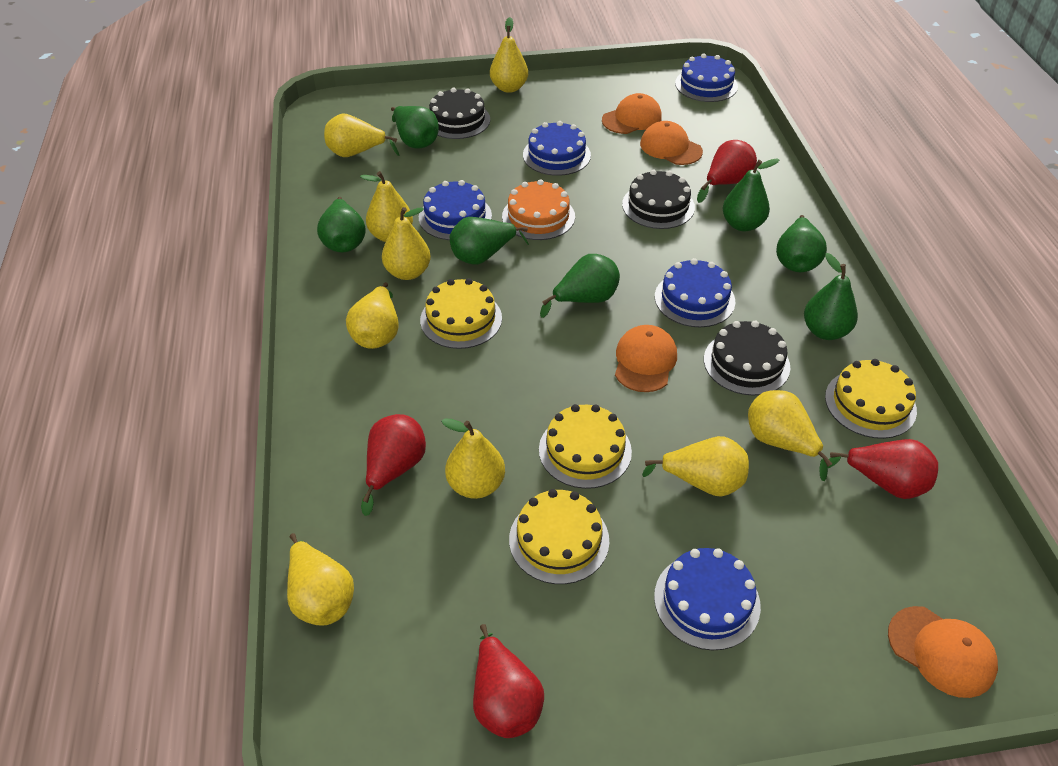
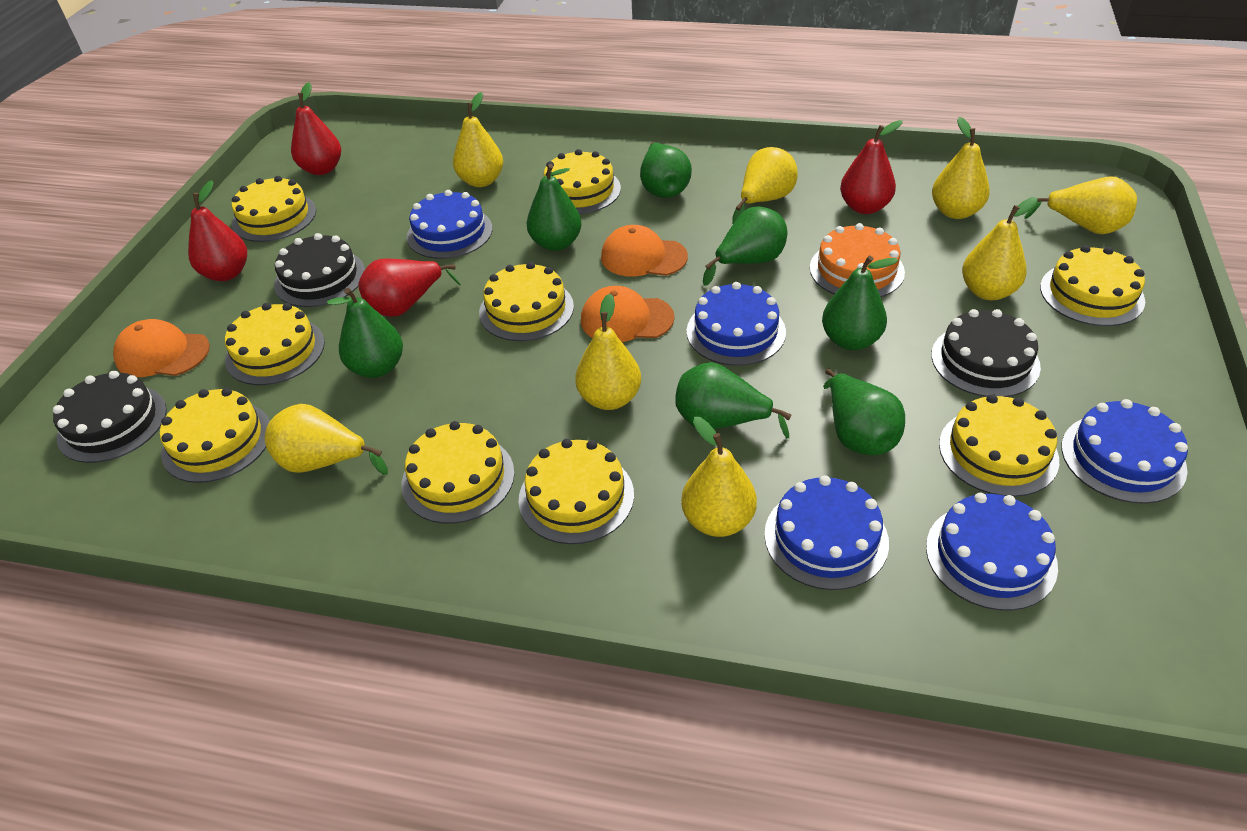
orange cap: 4 -> 3
yellow cake: 4 -> 9
yellow pear: 9 -> 8

